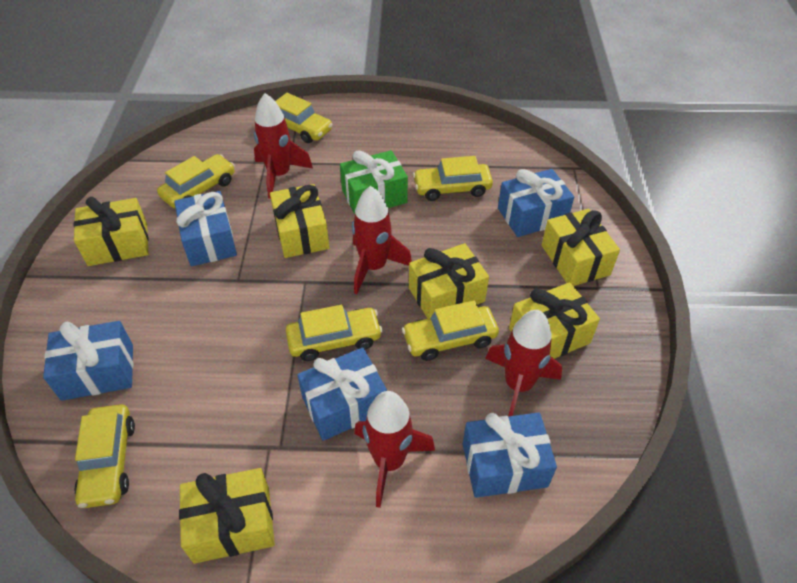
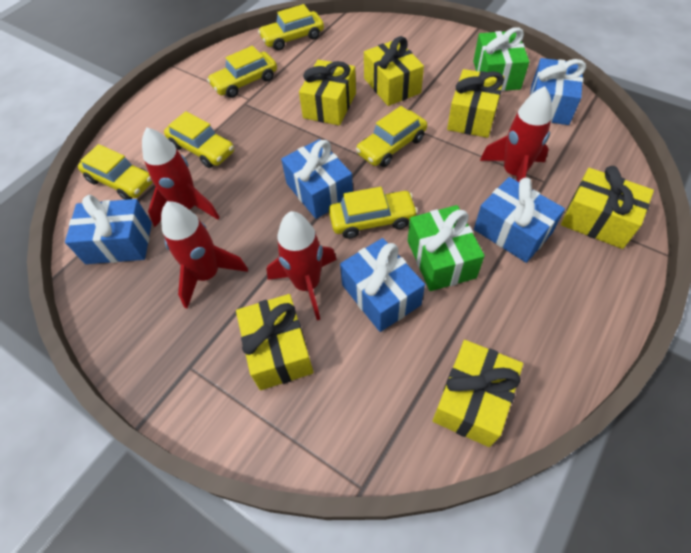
green gift: 1 -> 2

